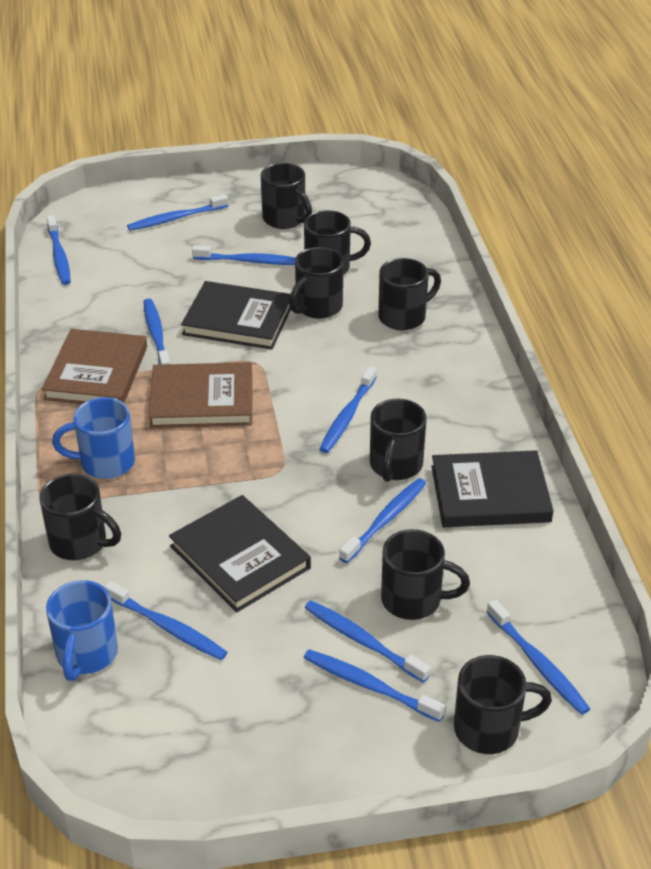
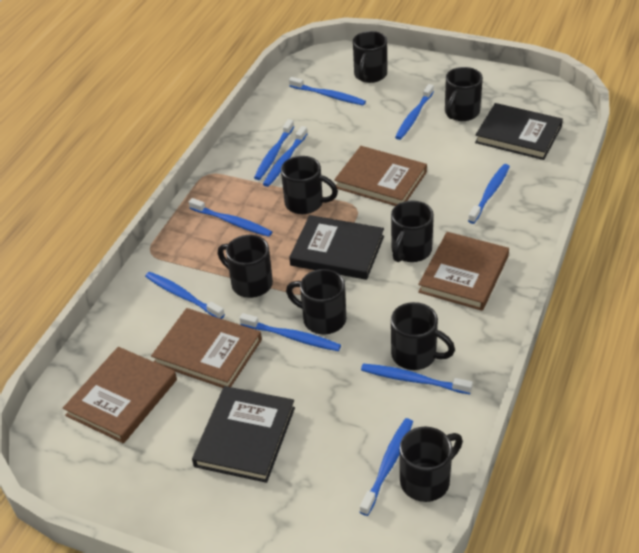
blue mug: 2 -> 0
brown book: 2 -> 4

